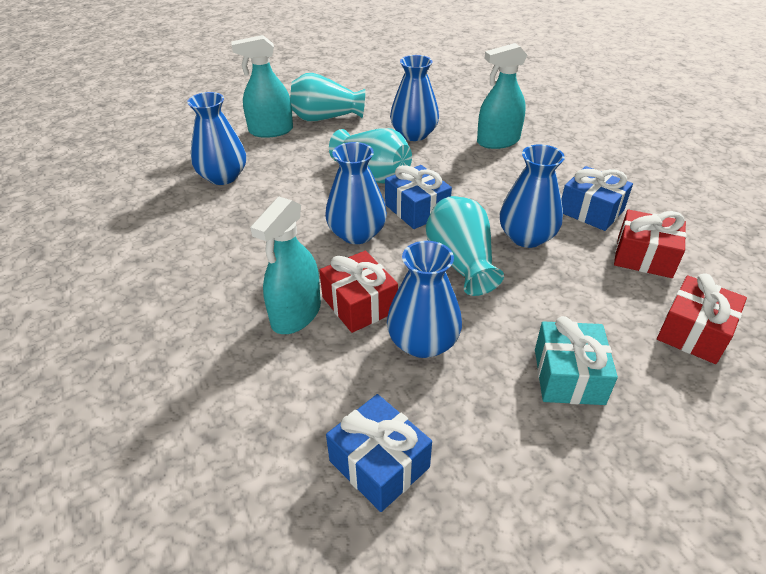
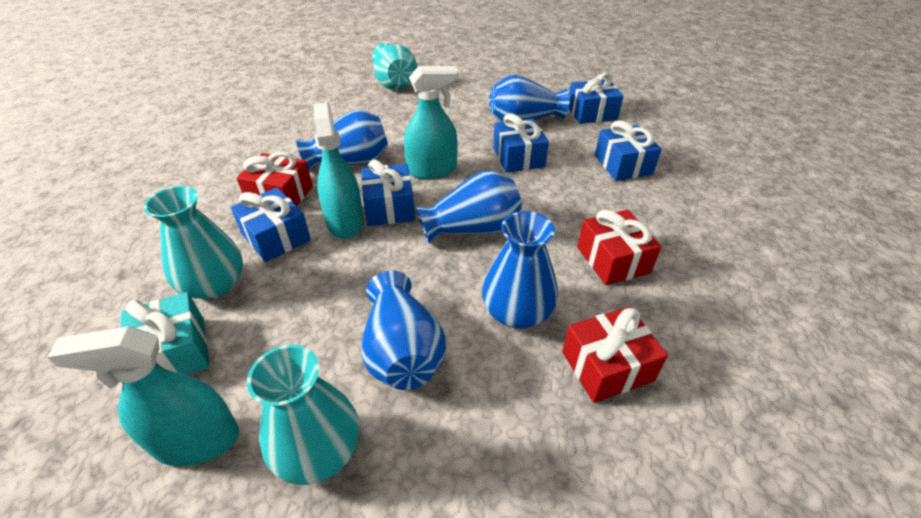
blue gift: 3 -> 5

